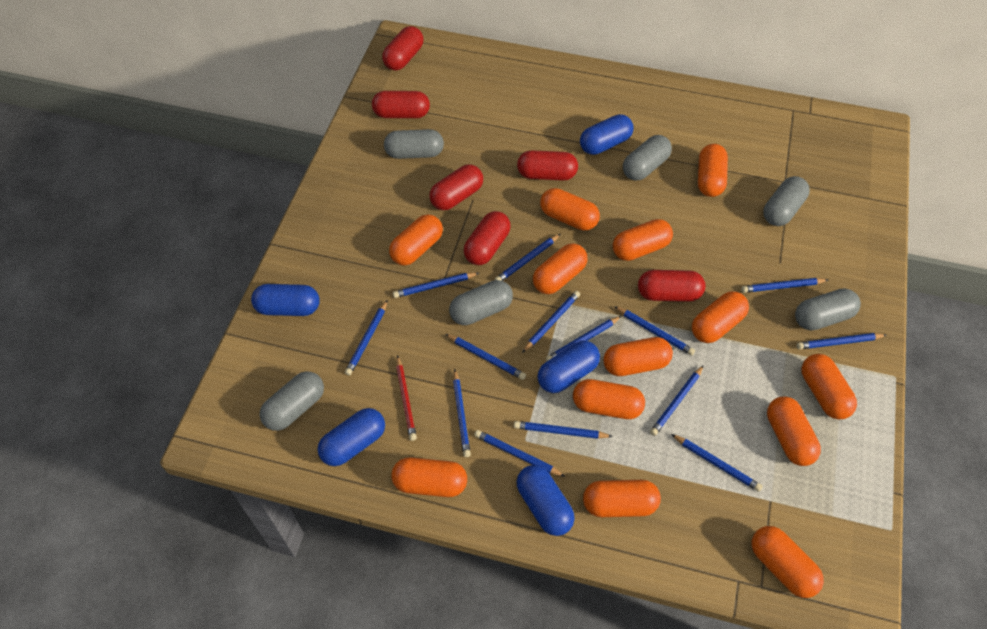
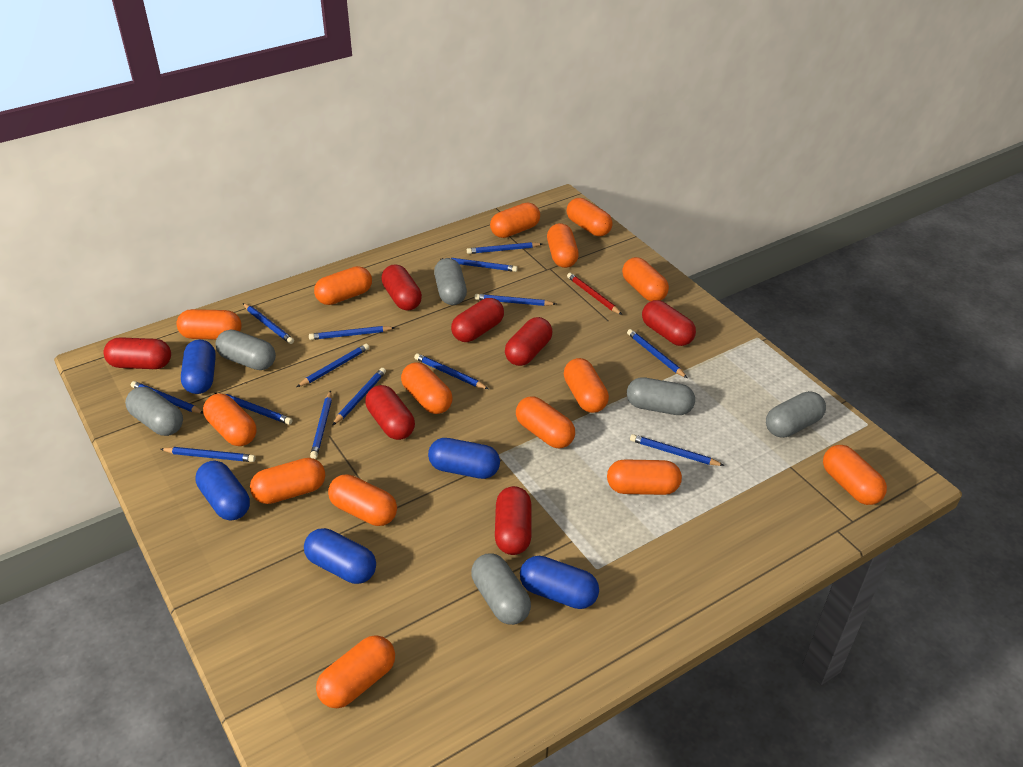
orange capsule: 13 -> 15
red capsule: 6 -> 7

